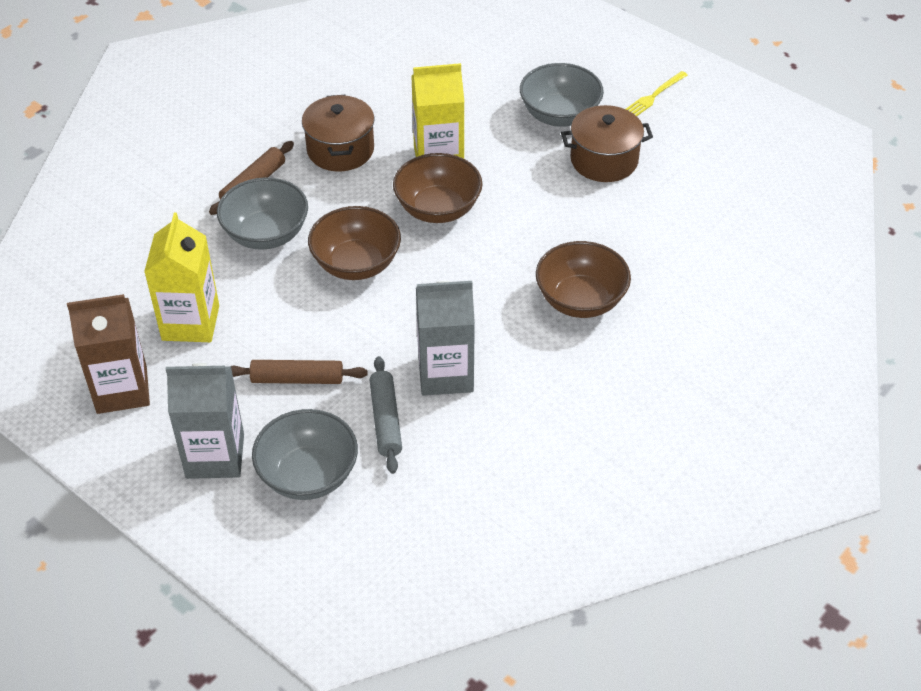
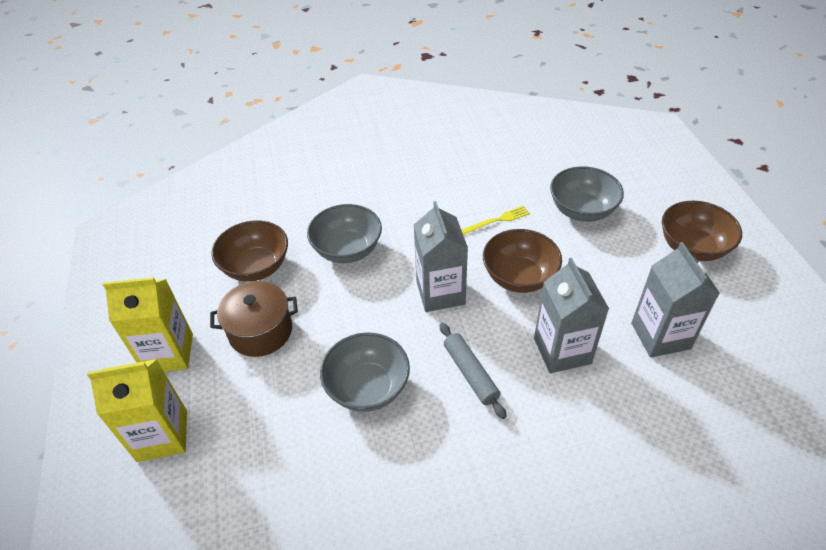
brown carton: 1 -> 0
brown pot: 2 -> 1
brown rolling pin: 2 -> 0
grey carton: 2 -> 3

